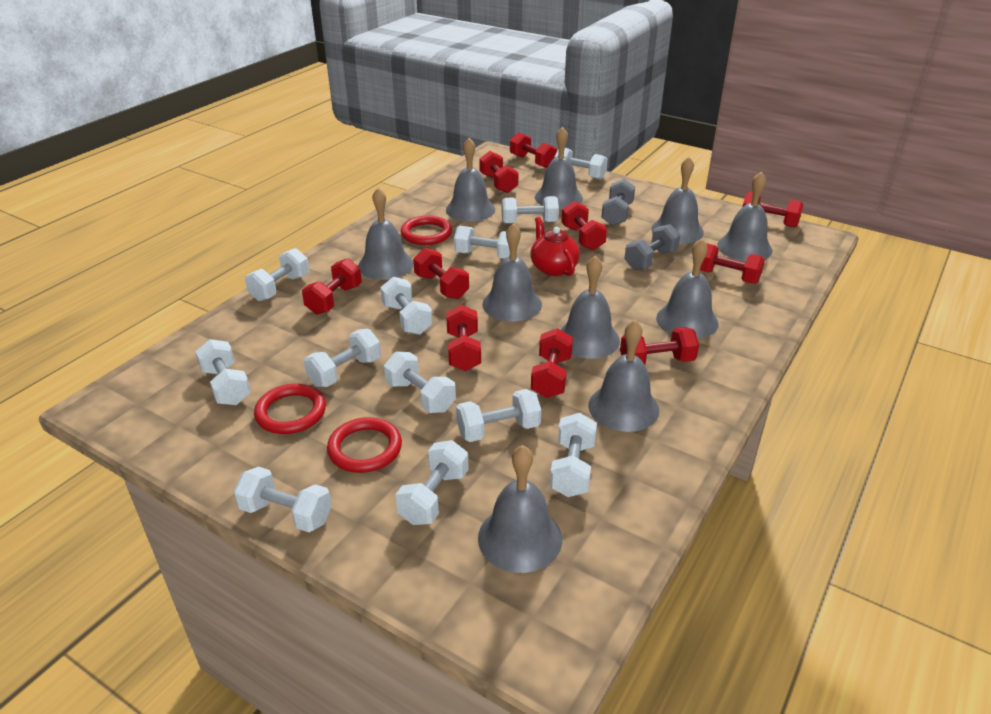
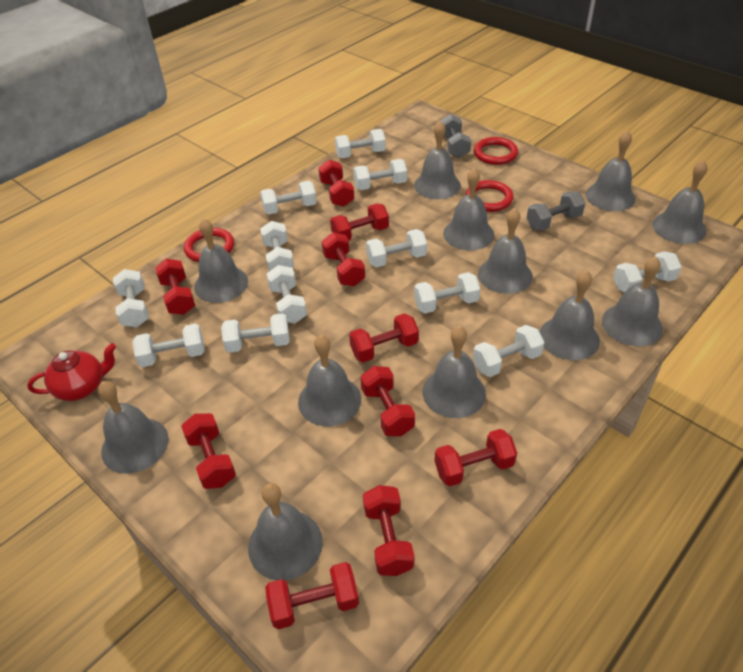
grey bell: 10 -> 12

